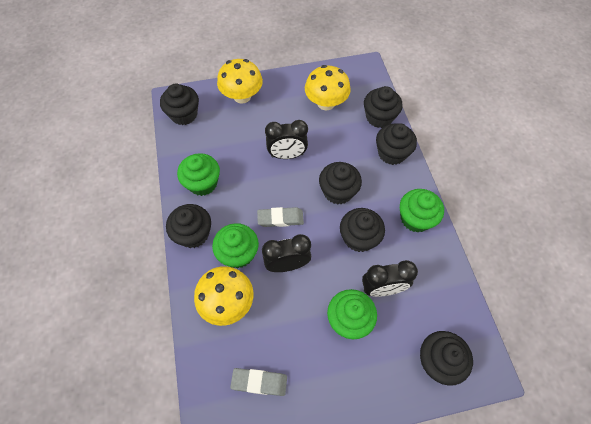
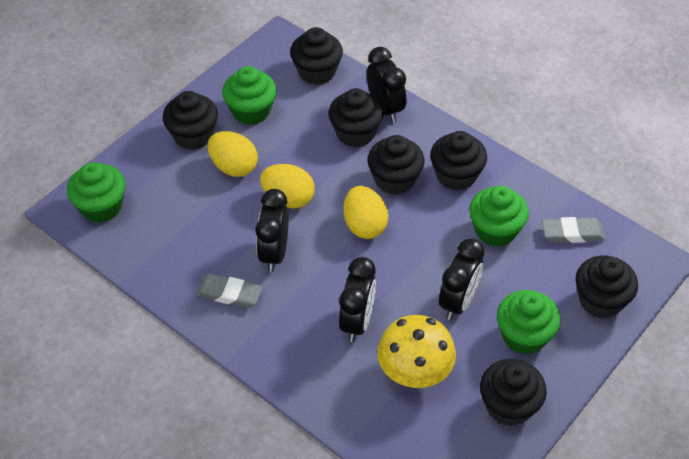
black clock: 3 -> 4
yellow egg: 0 -> 3
yellow mushroom: 3 -> 1

